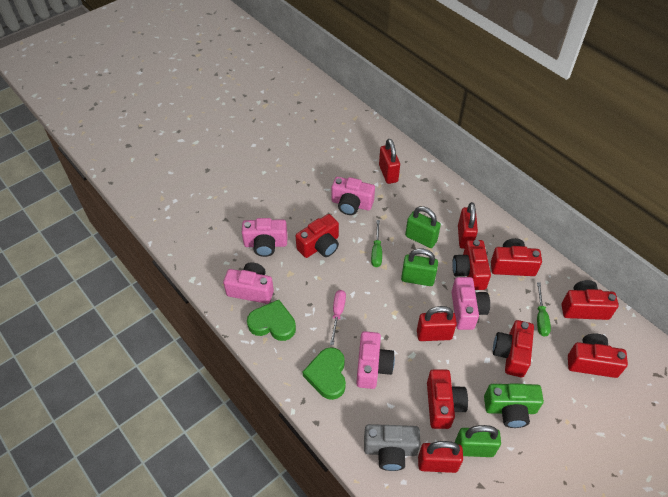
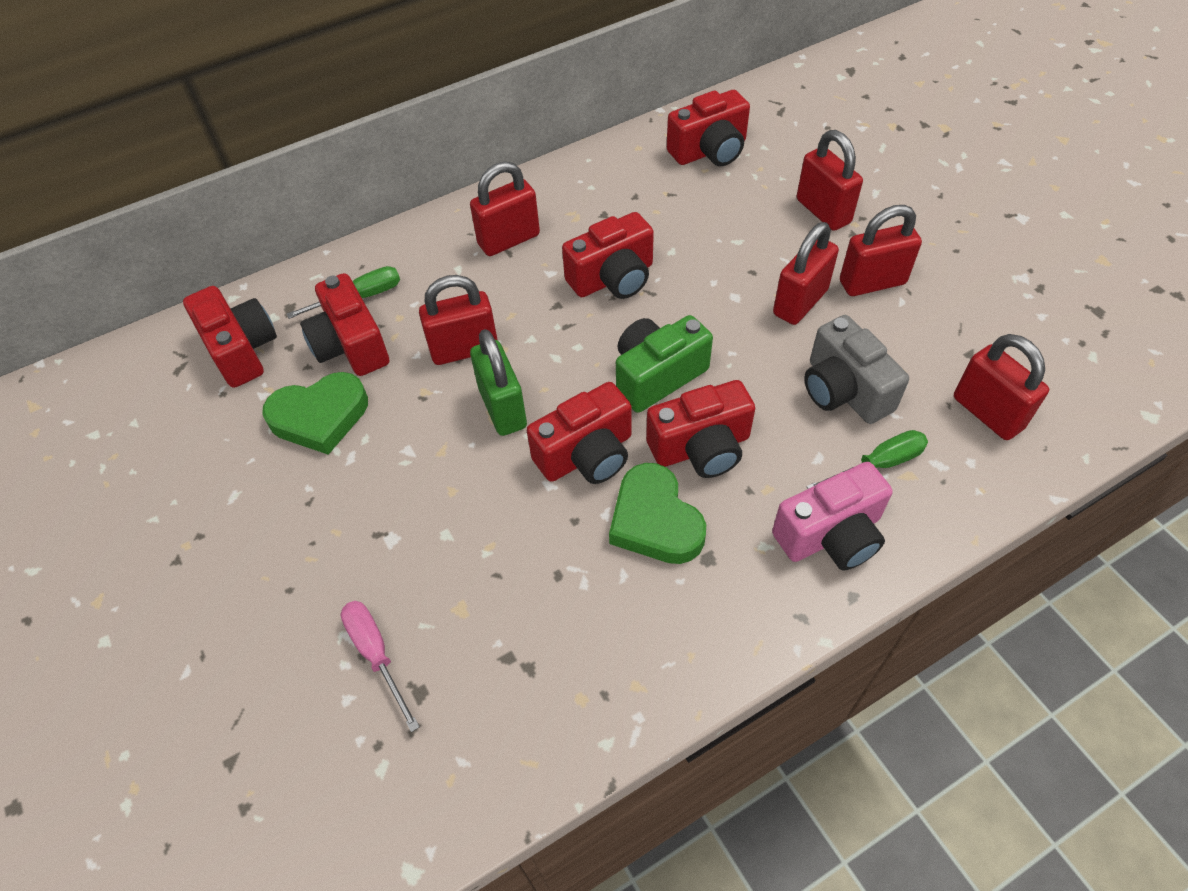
green padlock: 3 -> 1
pink camera: 5 -> 1
red camera: 7 -> 6
red padlock: 4 -> 6

